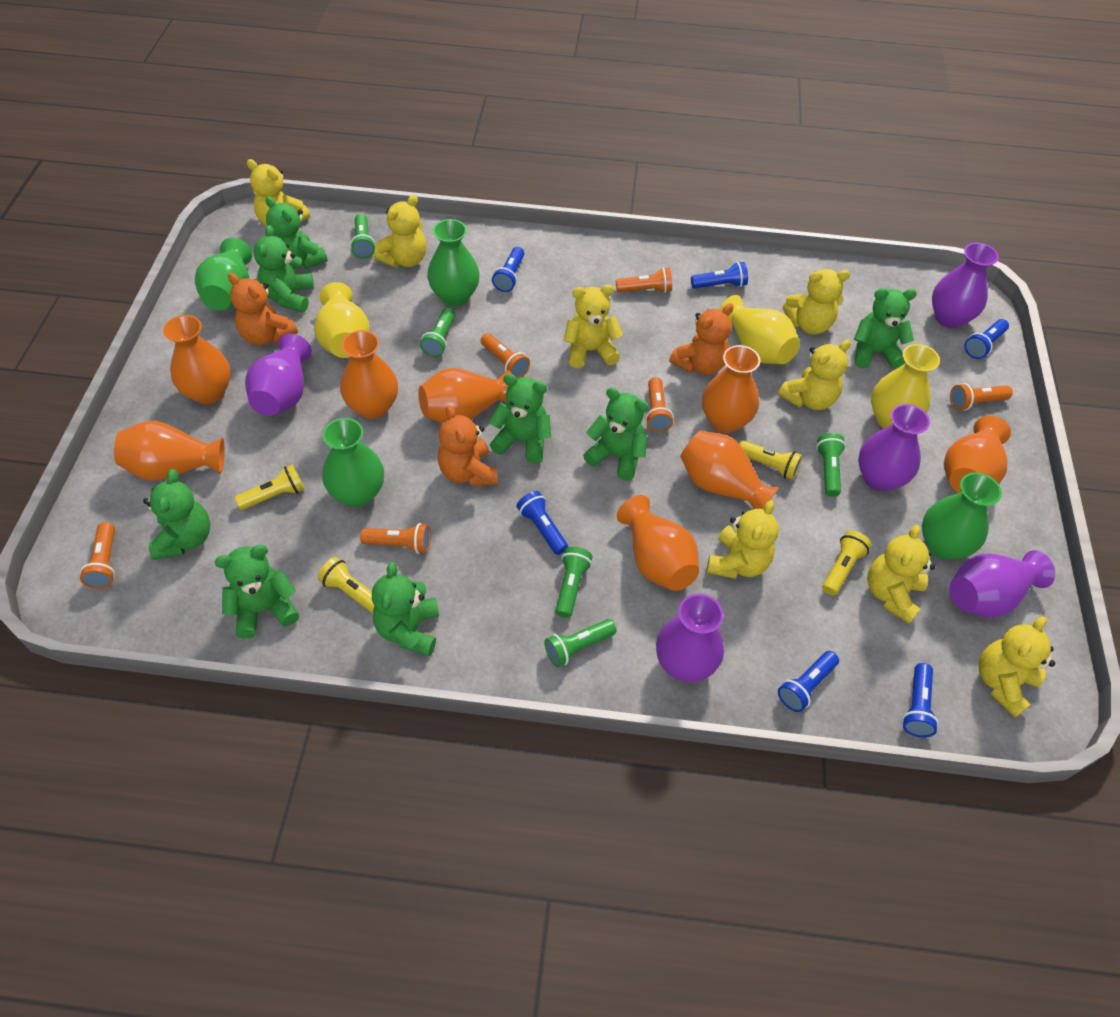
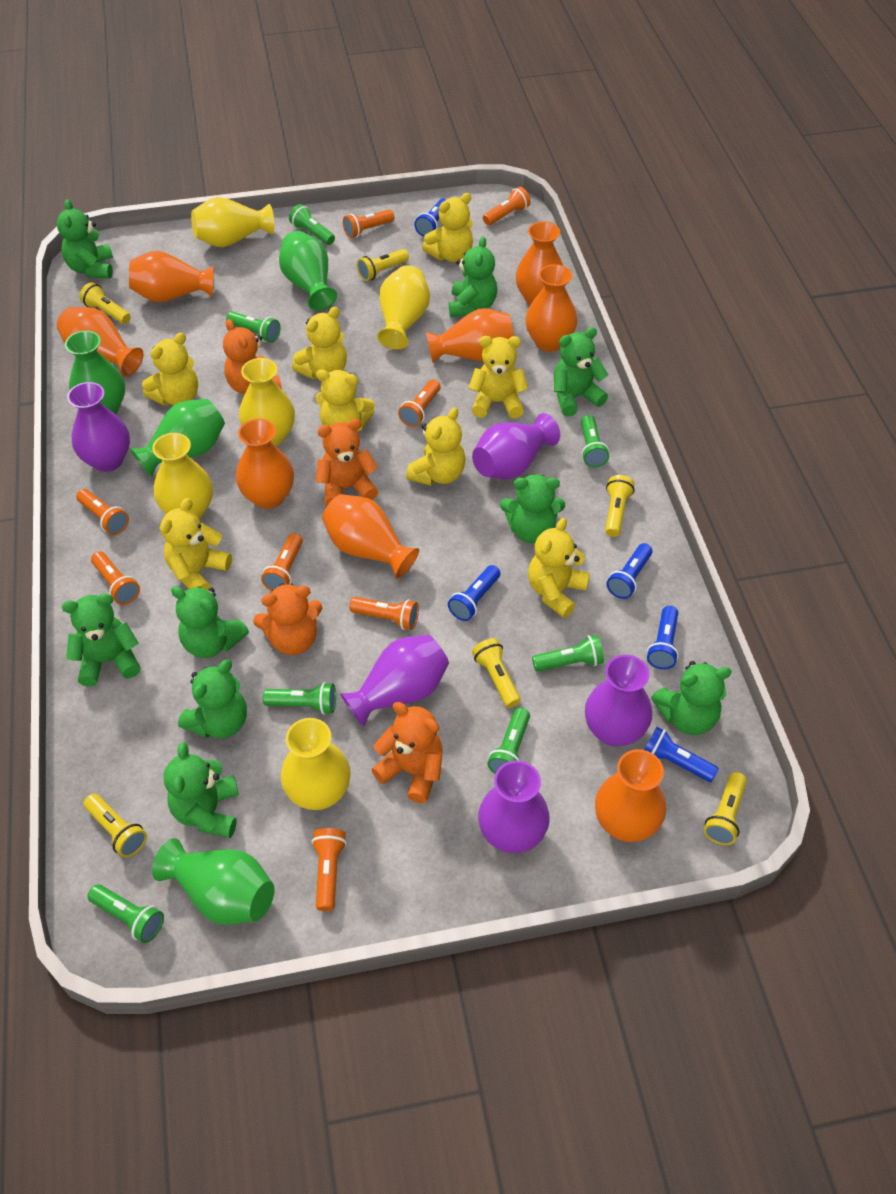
blue flashlight: 6 -> 5
green flashlight: 5 -> 7
green teddy bear: 8 -> 9
orange flashlight: 6 -> 8
orange teddy bear: 3 -> 4
yellow flashlight: 4 -> 6
yellow vase: 3 -> 5

